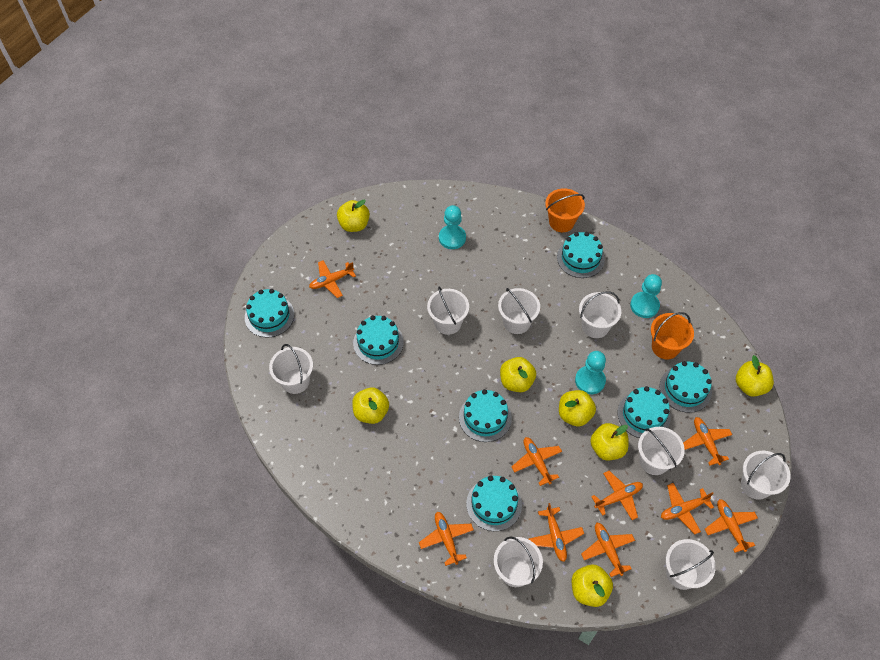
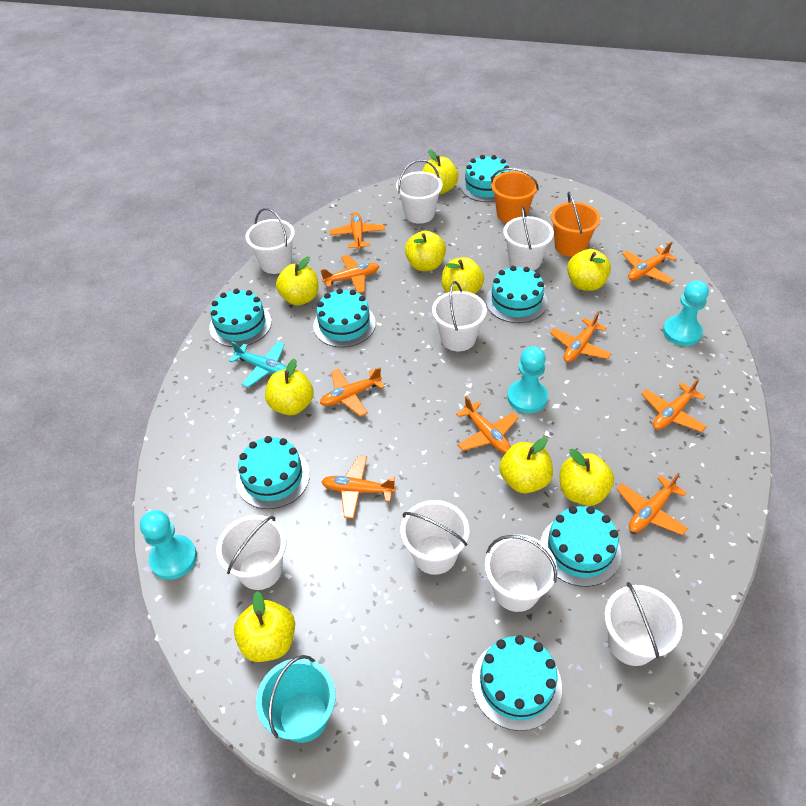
turquoise bucket: 0 -> 1
turquoise plane: 0 -> 1
yellow apple: 7 -> 9

